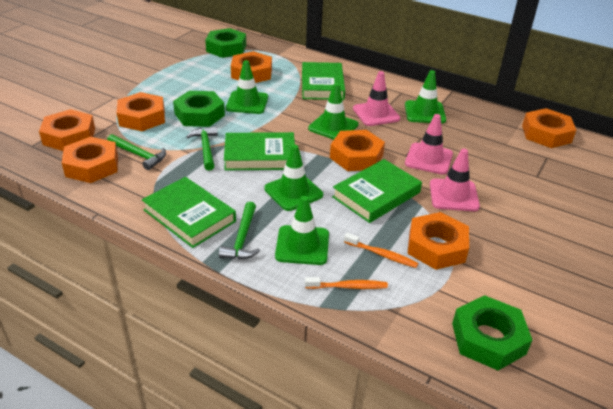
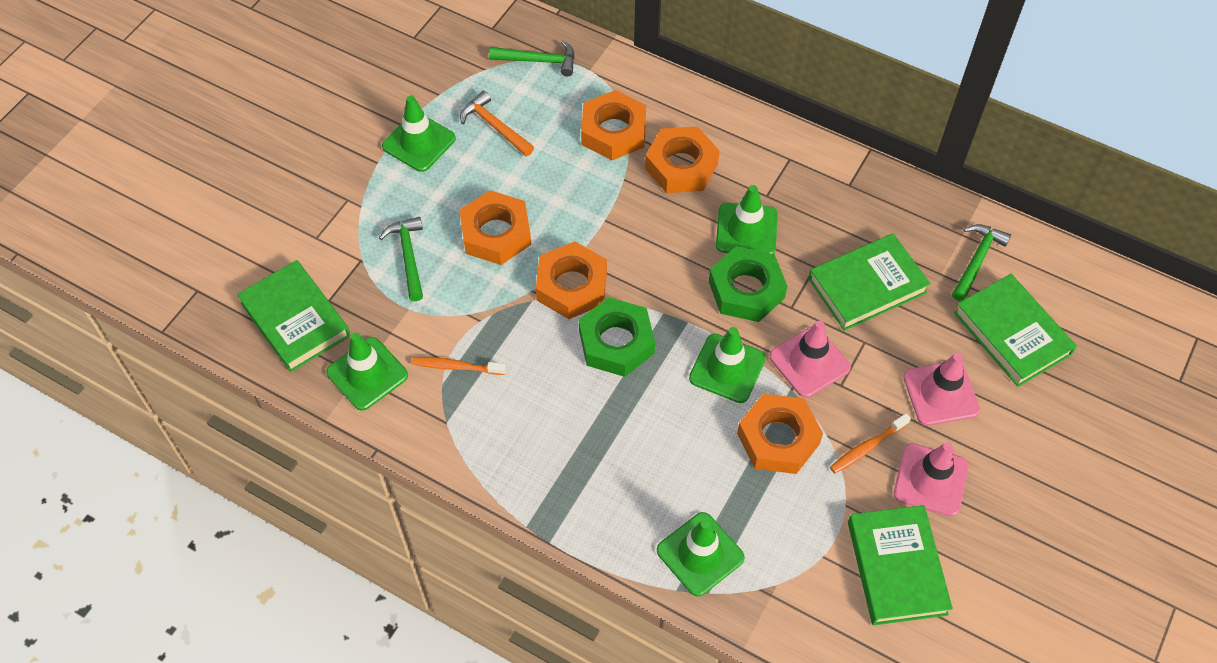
green nut: 3 -> 2
orange hammer: 0 -> 1
orange nut: 7 -> 5

